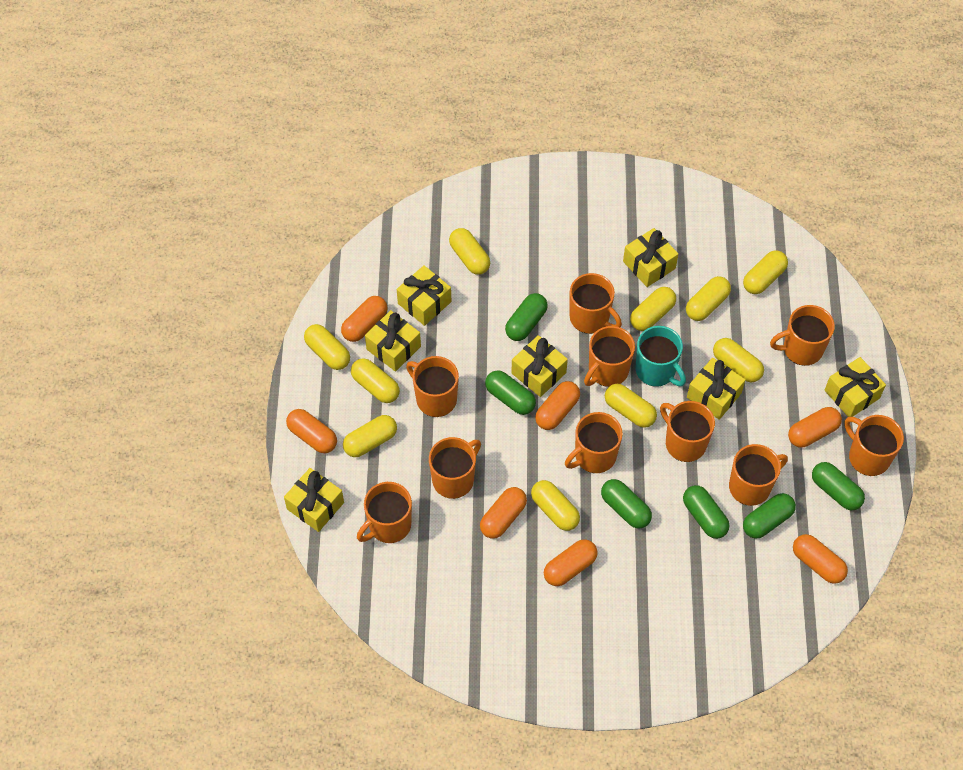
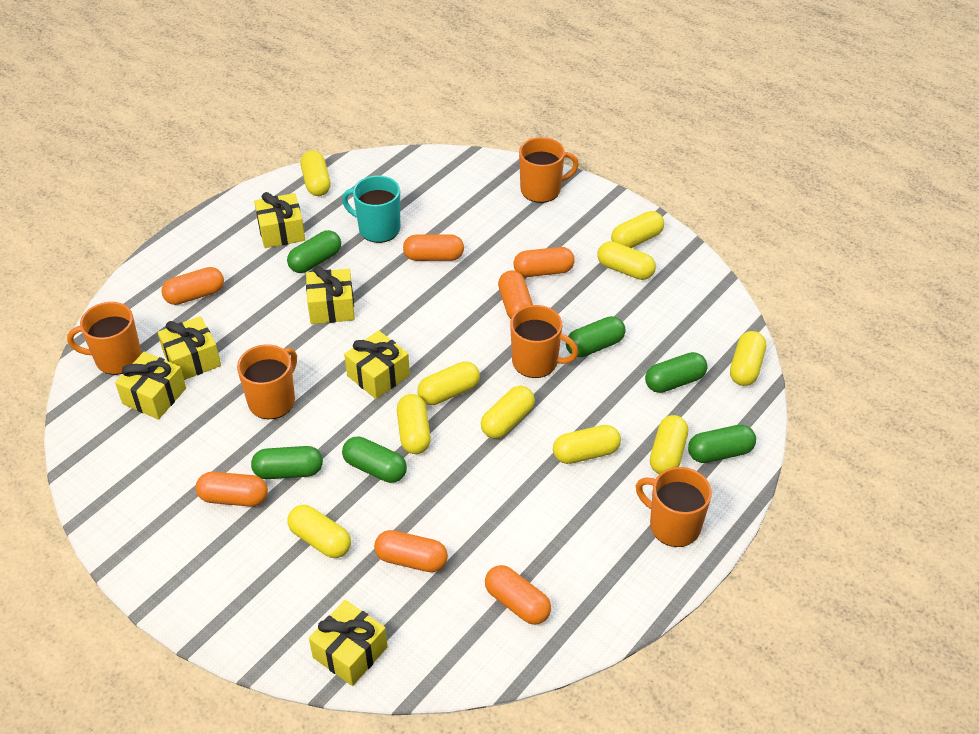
orange mug: 10 -> 5
yellow gift: 7 -> 6

